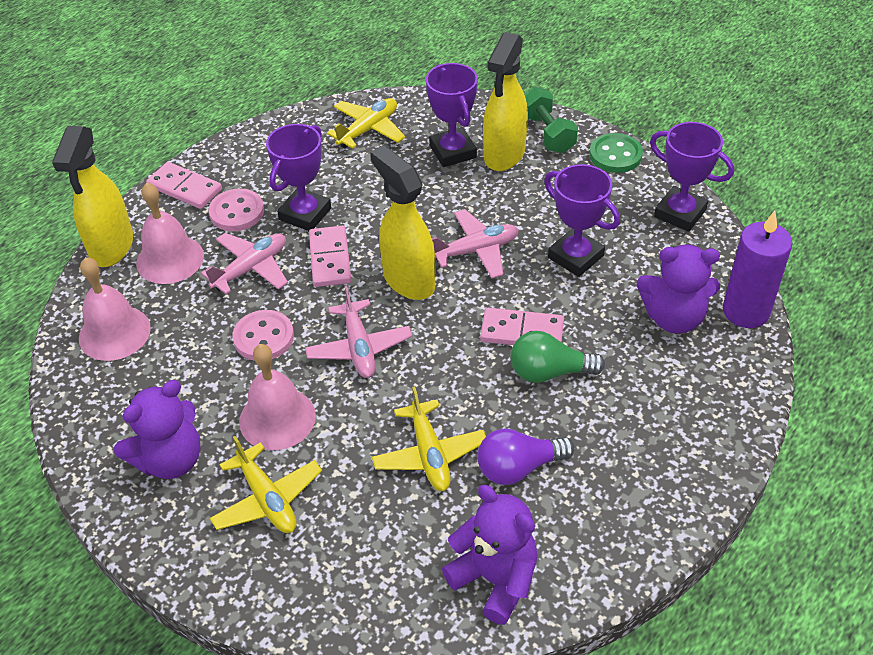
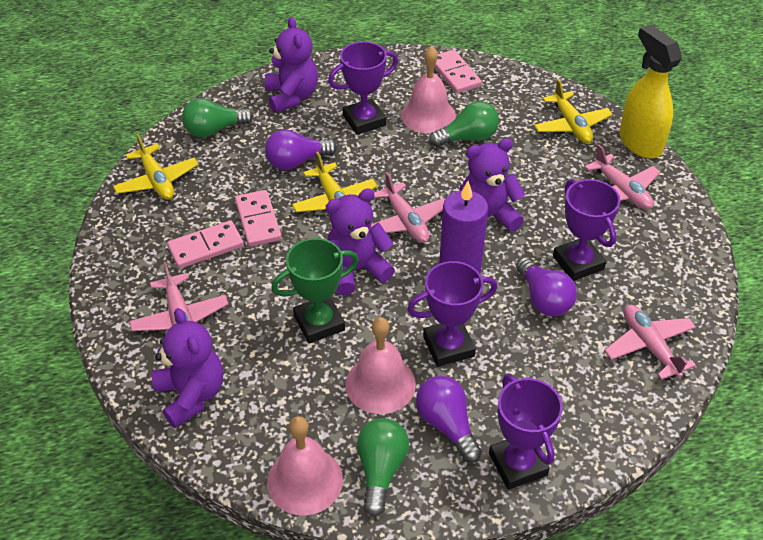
green button: 1 -> 0
green dumbbell: 1 -> 0
green light bulb: 1 -> 3
green trophy: 0 -> 1
pink button: 2 -> 0
pink plane: 3 -> 4
purple light bulb: 1 -> 3
purple teddy bear: 3 -> 4
yellow spray bottle: 3 -> 1

